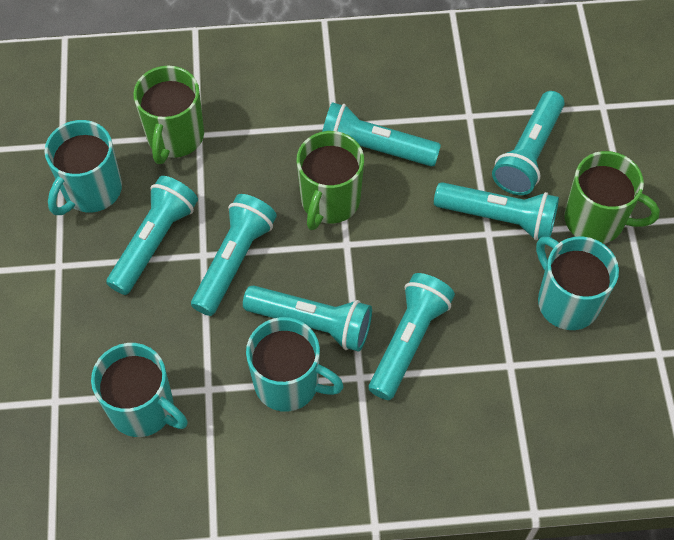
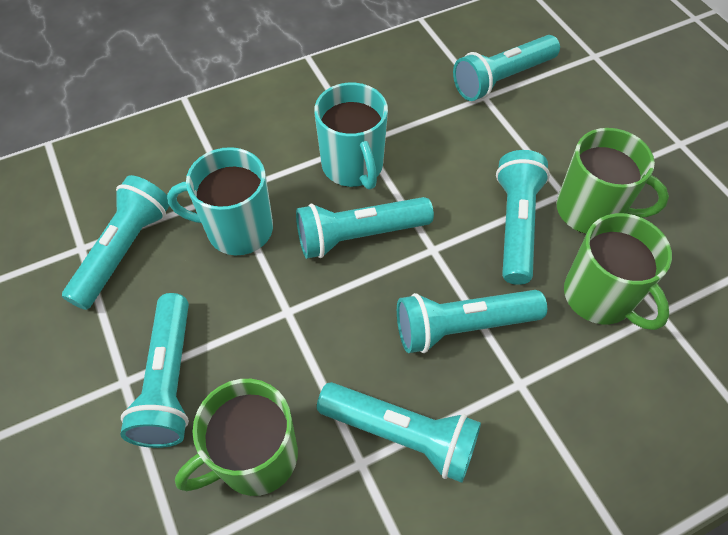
turquoise mug: 4 -> 2

